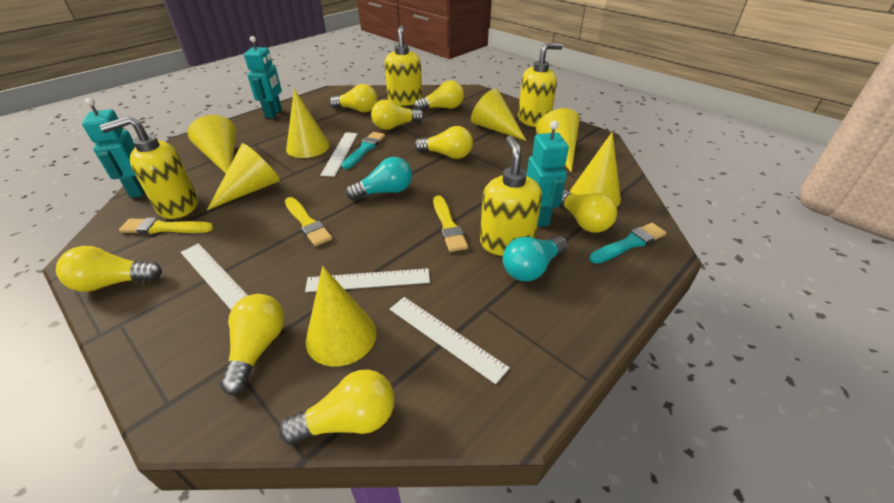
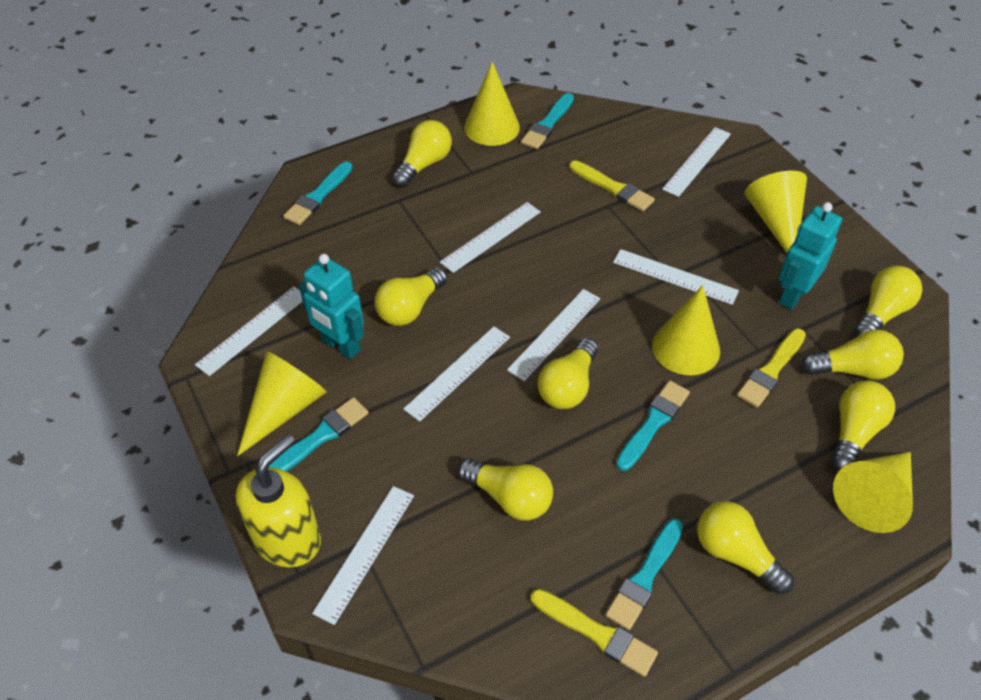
turquoise brush: 2 -> 5
turquoise light bulb: 2 -> 0
turquoise robot: 3 -> 2
white ruler: 4 -> 7
yellow cone: 7 -> 5
yellow soap dispenser: 4 -> 1

